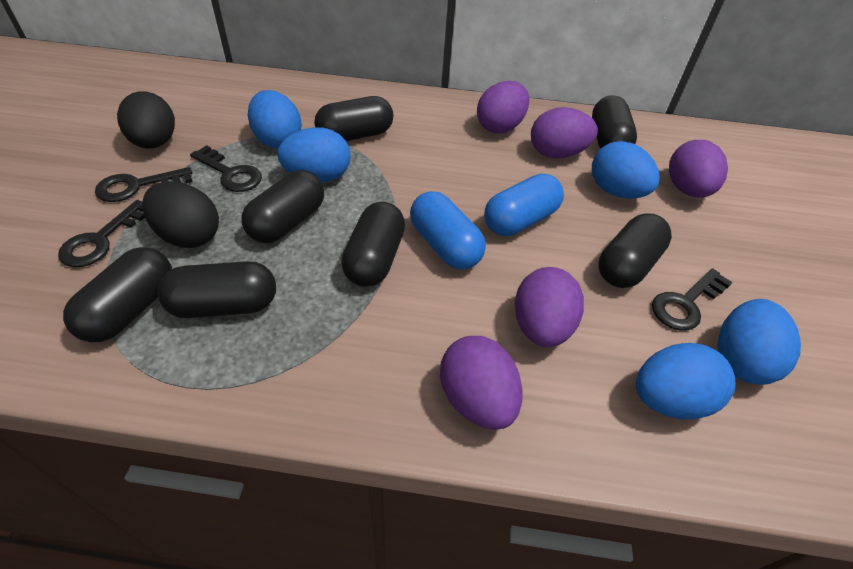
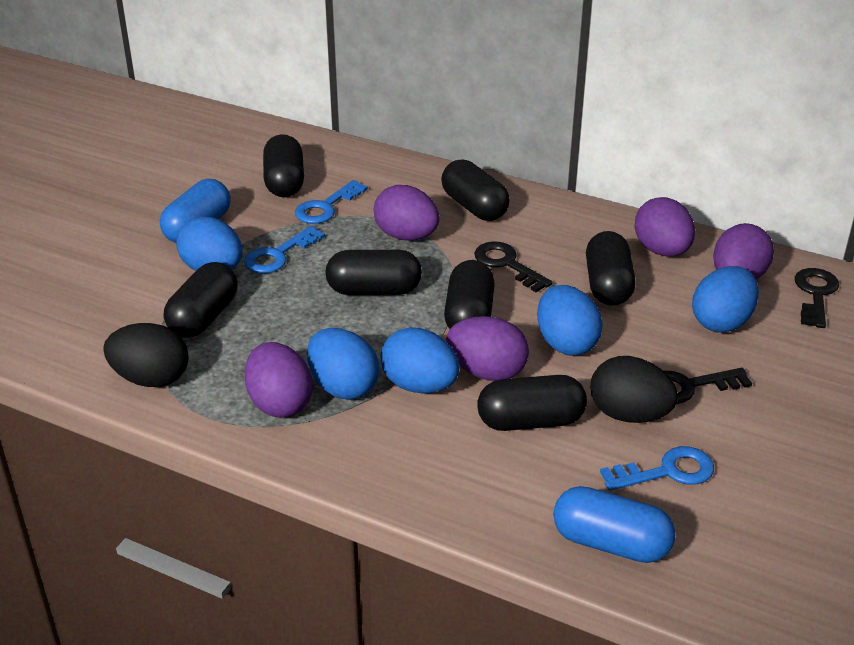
black key: 4 -> 3
blue key: 0 -> 3

